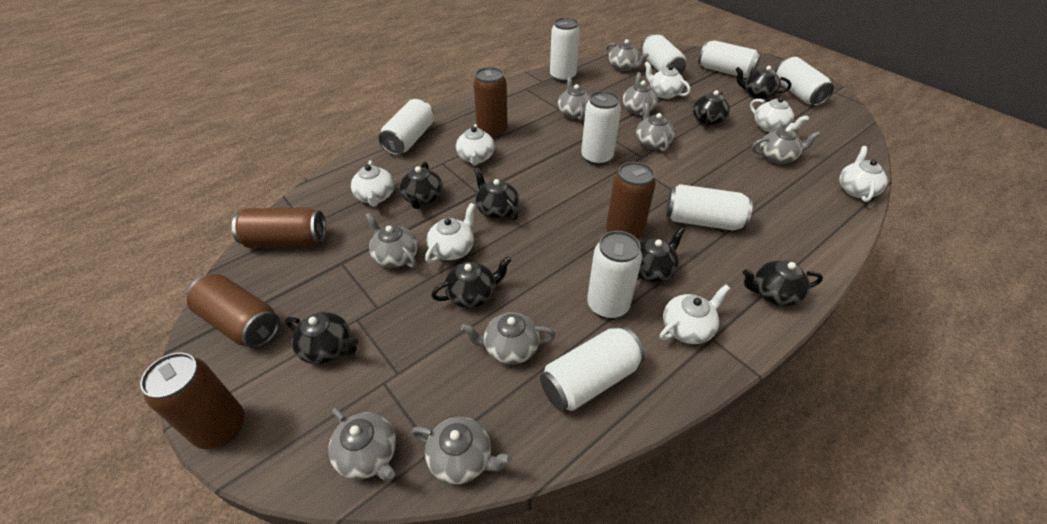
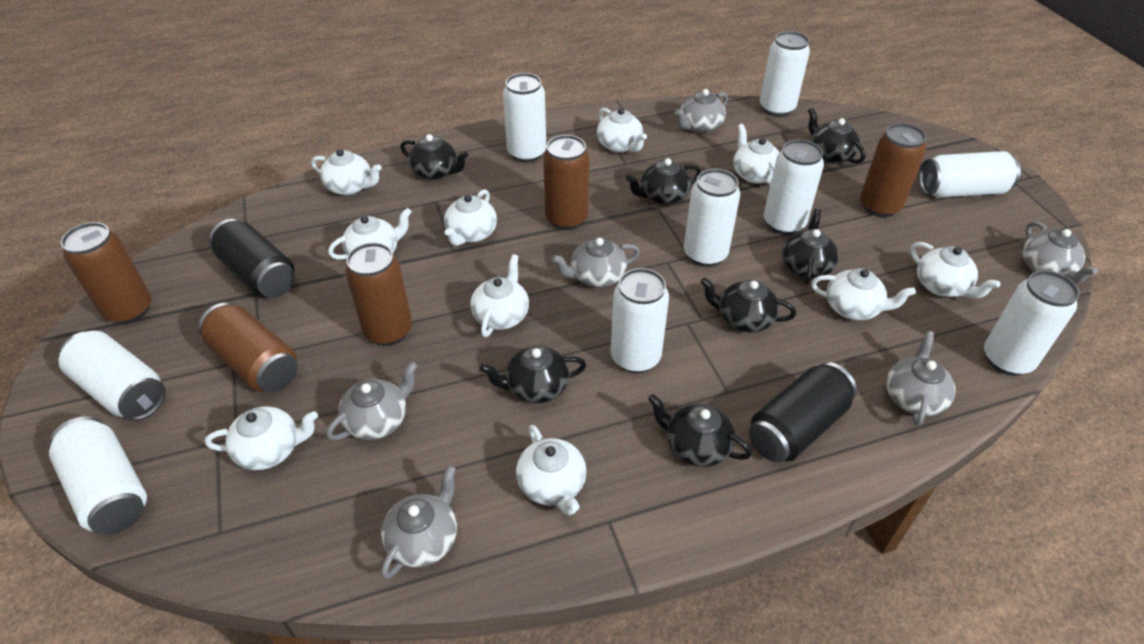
black can: 0 -> 2
black teapot: 8 -> 7
grey teapot: 9 -> 6
white teapot: 7 -> 10

